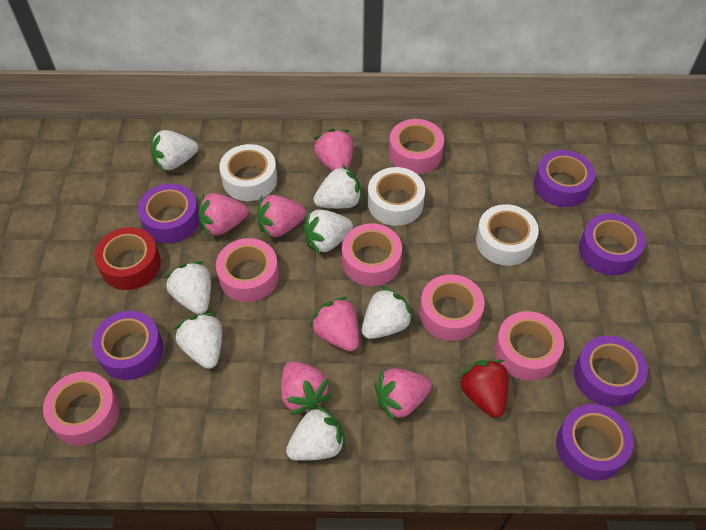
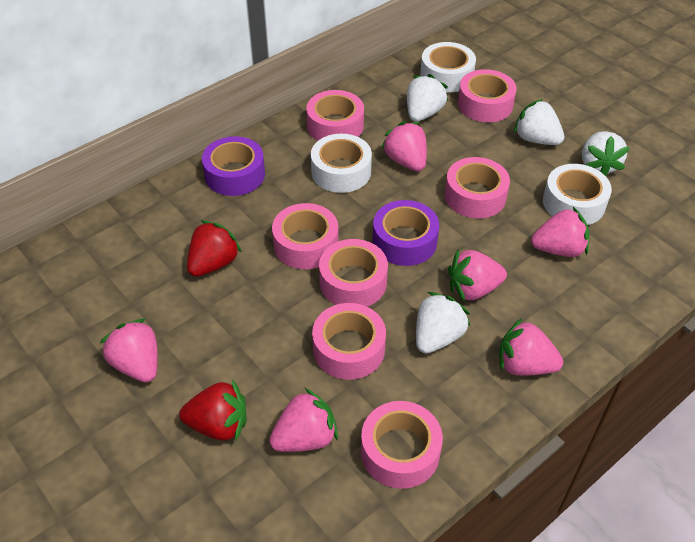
pink tape: 6 -> 7
purple tape: 6 -> 2
red strawberry: 1 -> 2
red tape: 1 -> 0
white strawberry: 7 -> 4

